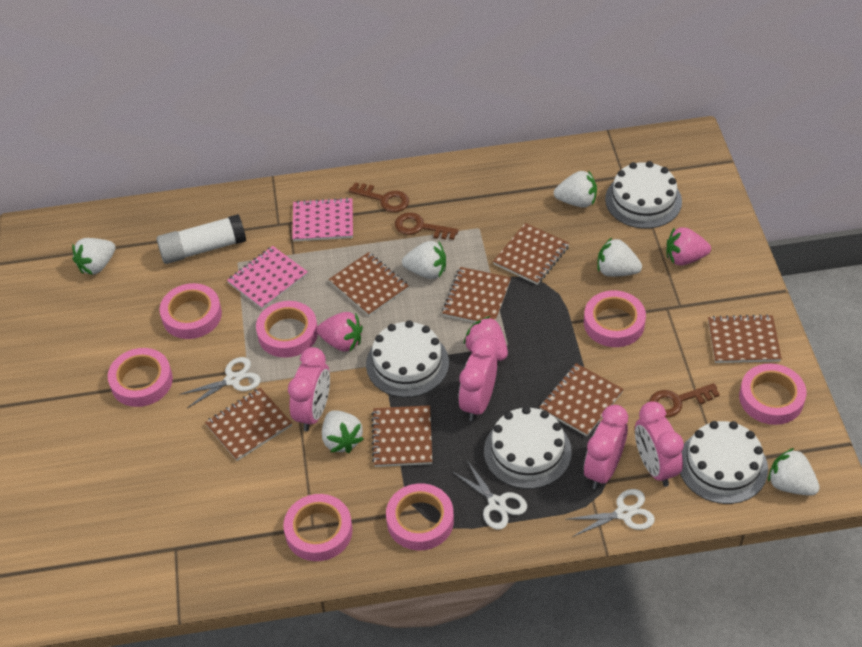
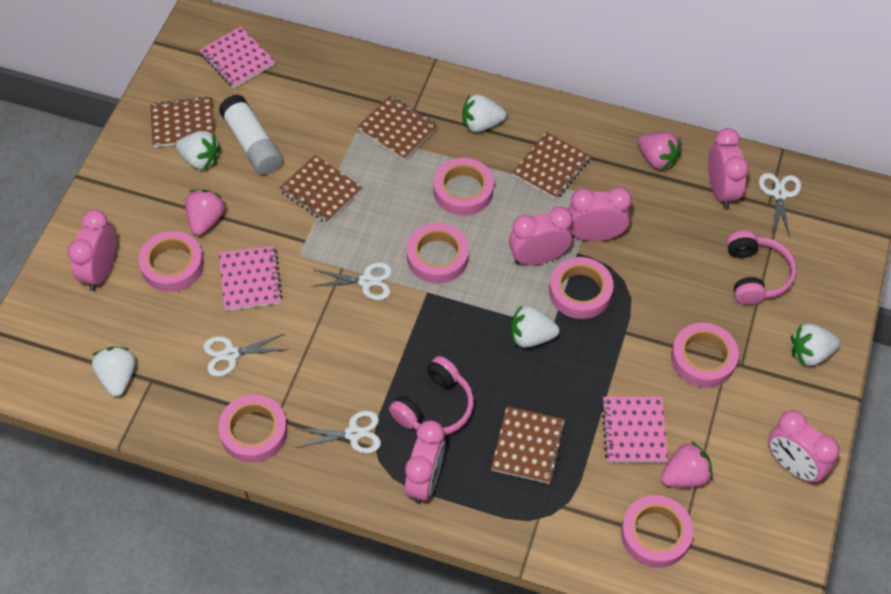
brown key: 3 -> 0
brown notebook: 7 -> 5
pink clock: 4 -> 6
pink headphones: 0 -> 2
pink notebook: 2 -> 3
white cake: 4 -> 0
white scissors: 3 -> 4
white strawberry: 6 -> 5

